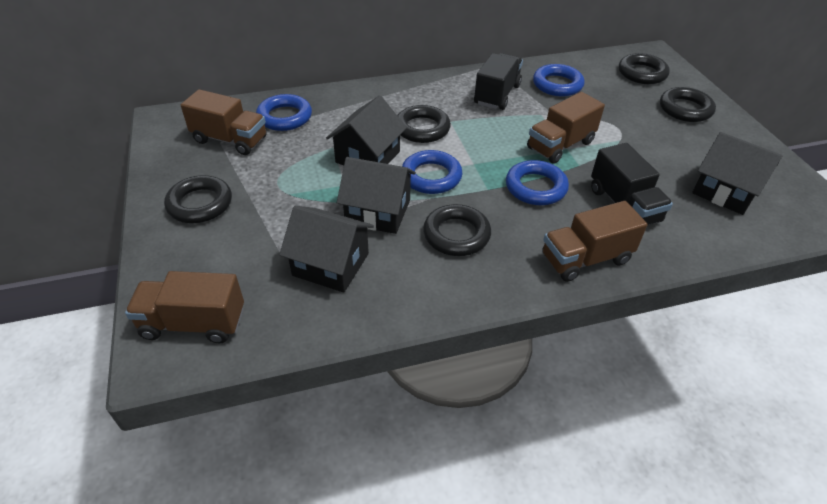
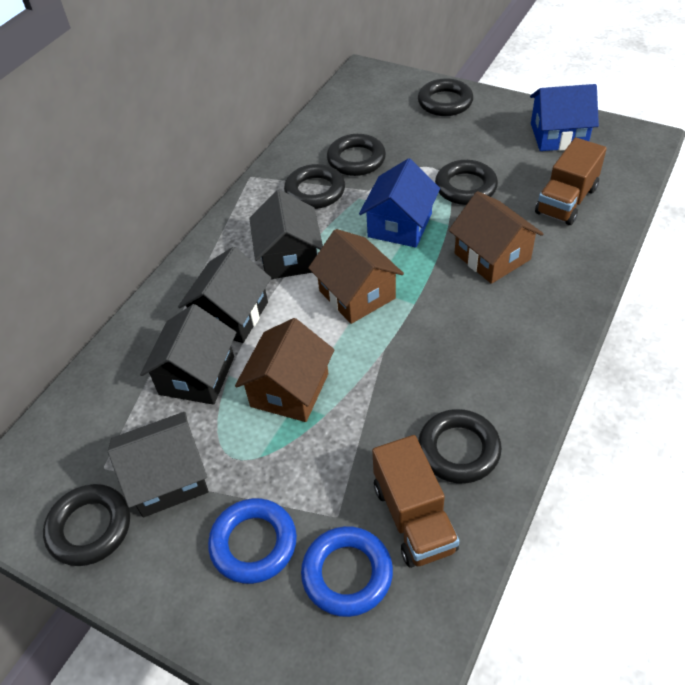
black ring: 5 -> 6
black truck: 2 -> 0
blue house: 0 -> 2
blue ring: 4 -> 2
brown house: 0 -> 3
brown truck: 4 -> 2

